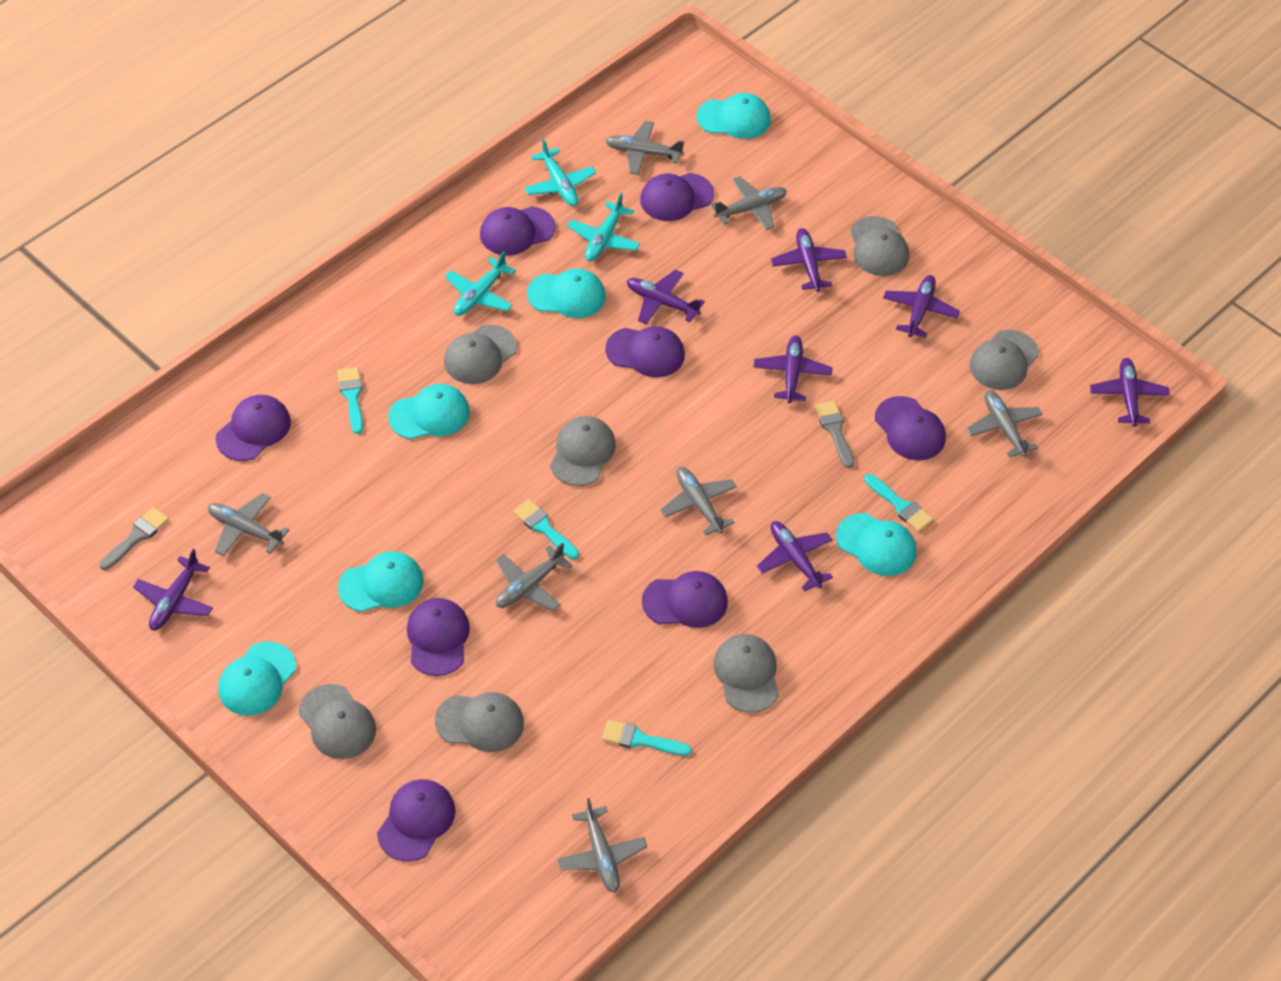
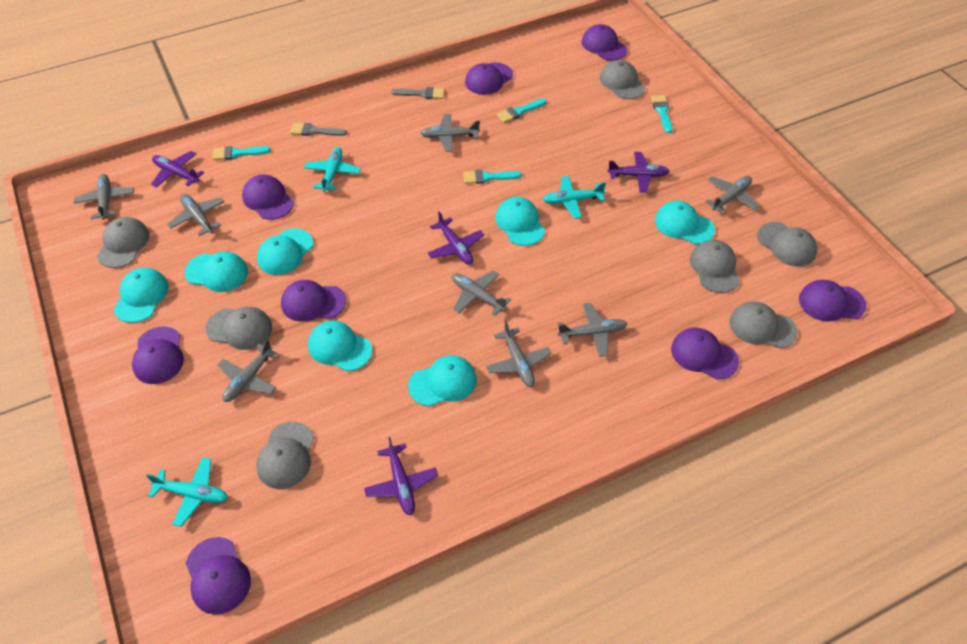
grey plane: 7 -> 8
purple plane: 7 -> 4
turquoise cap: 6 -> 7

